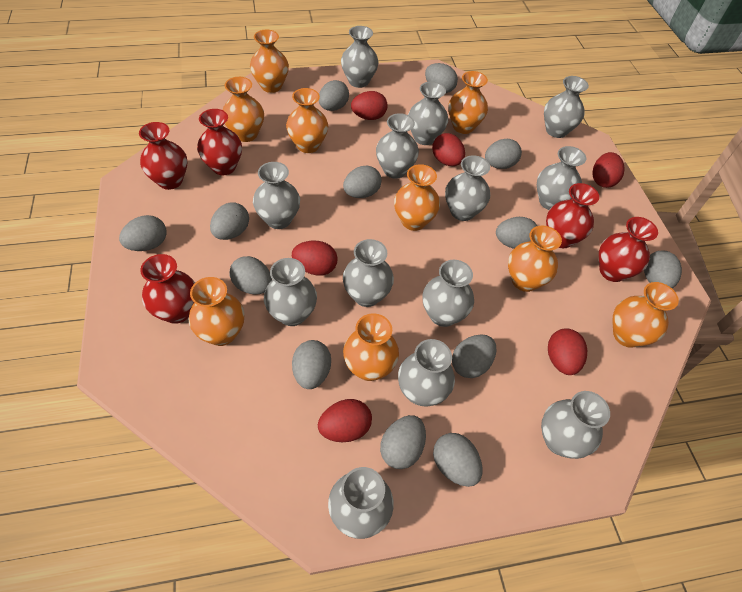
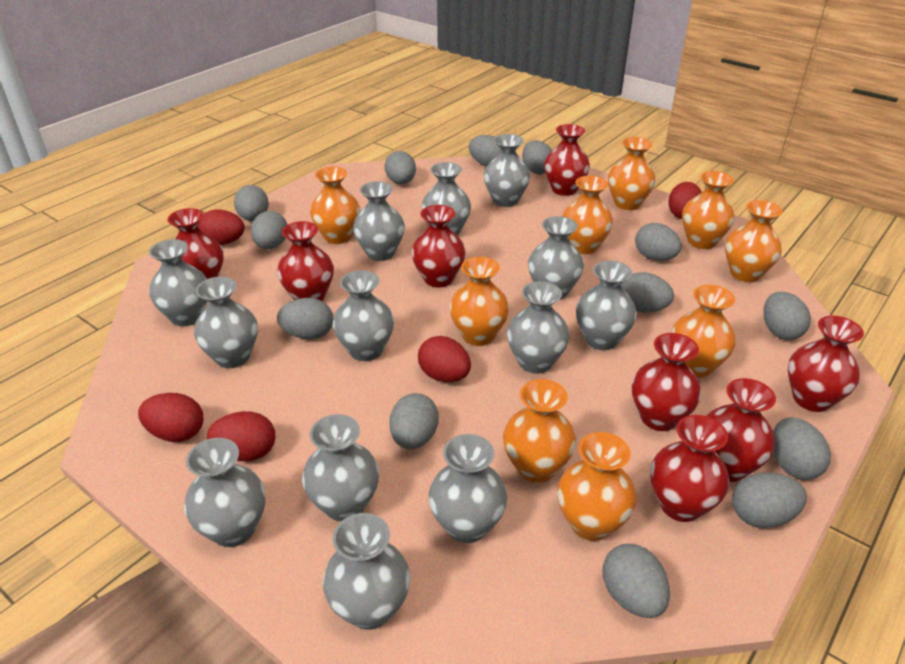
red egg: 6 -> 5
red vase: 5 -> 8

